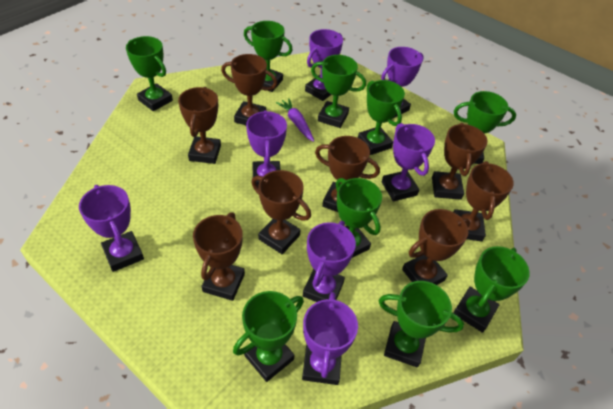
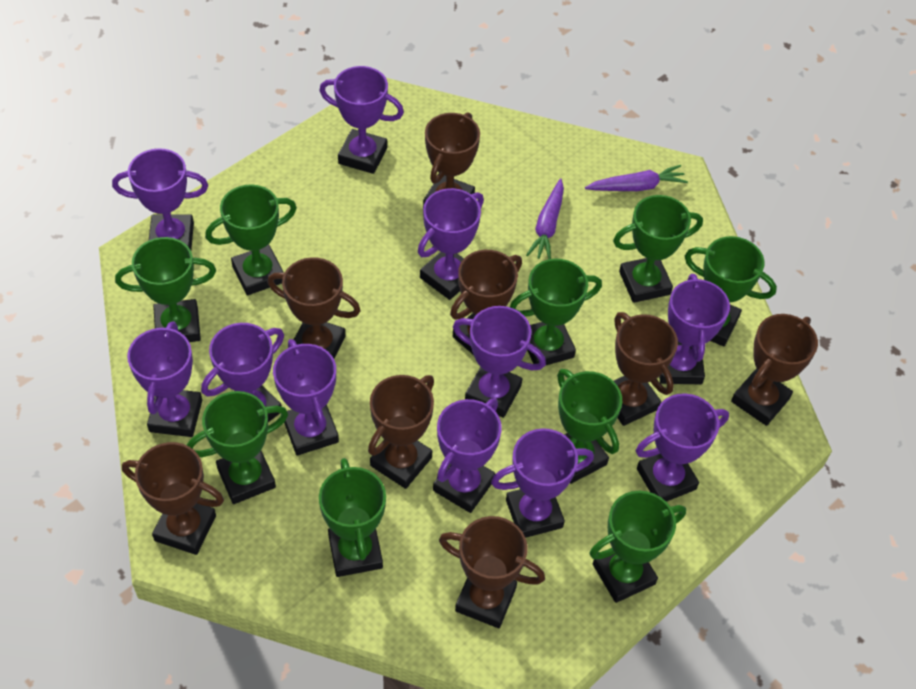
purple carrot: 1 -> 2
purple trophy: 7 -> 11

